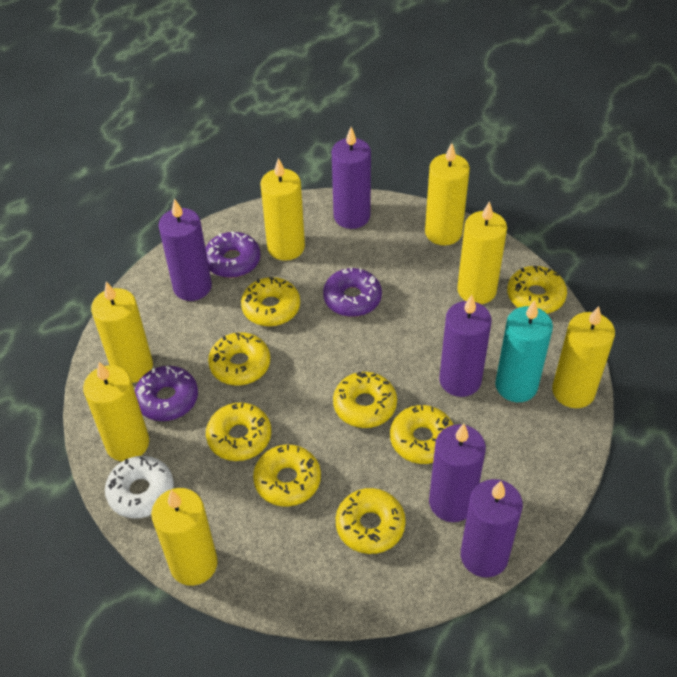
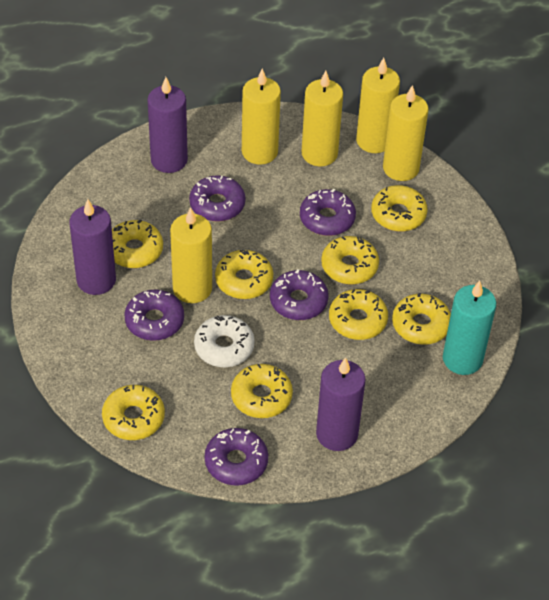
purple candle: 5 -> 3
purple donut: 3 -> 5
yellow candle: 7 -> 5

